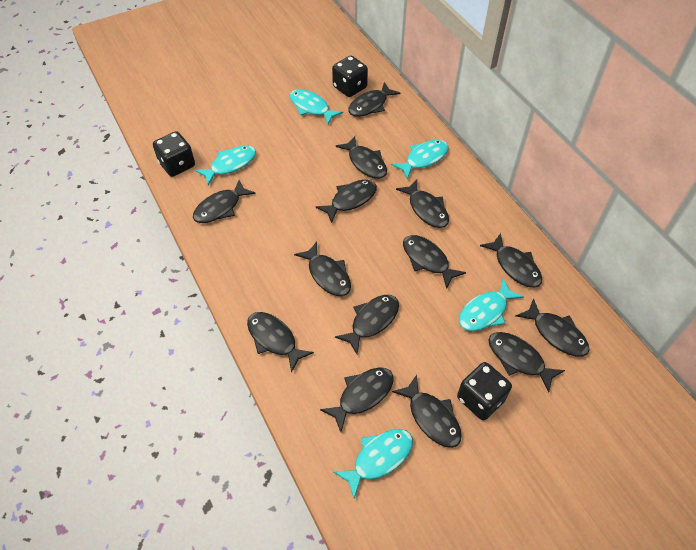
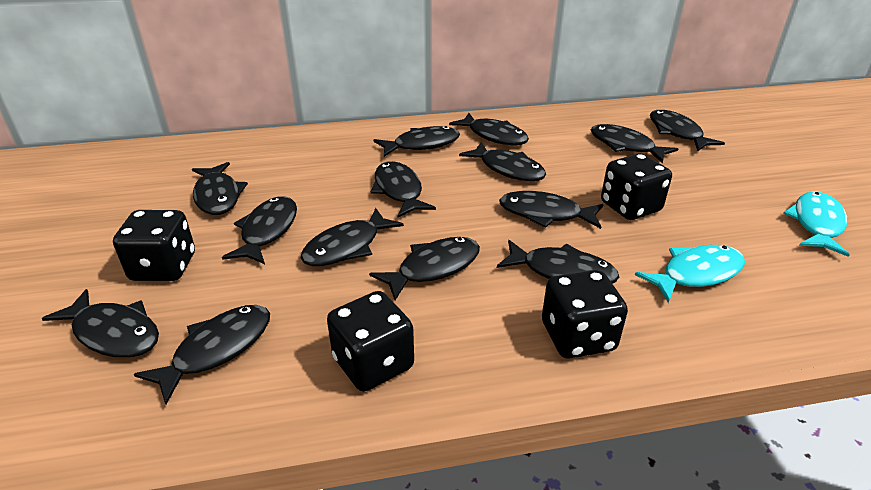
black dice: 3 -> 4
turquoise fish: 5 -> 2

